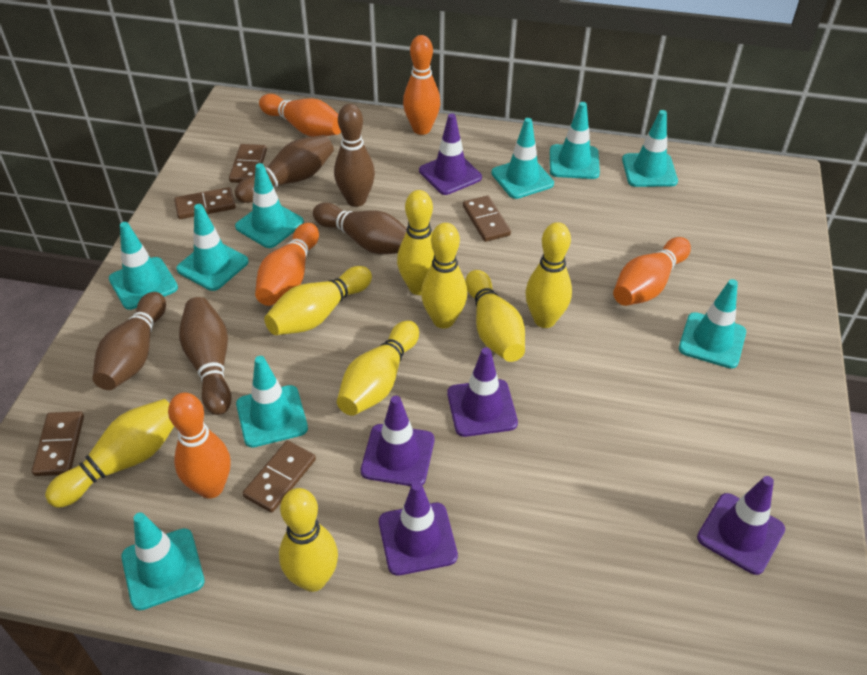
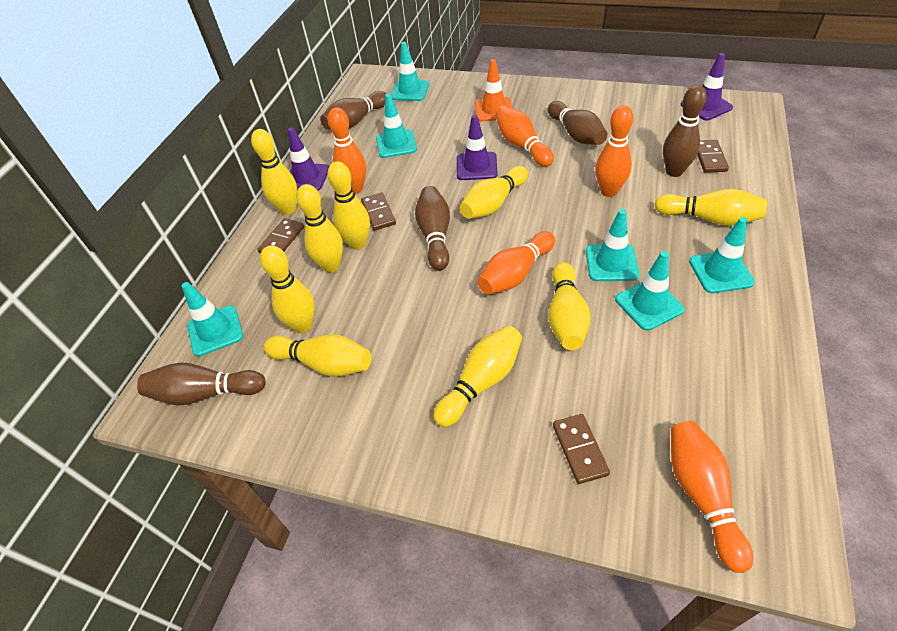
brown domino: 5 -> 4
orange traffic cone: 0 -> 1
purple traffic cone: 5 -> 3
turquoise traffic cone: 9 -> 6
yellow bowling pin: 8 -> 9

